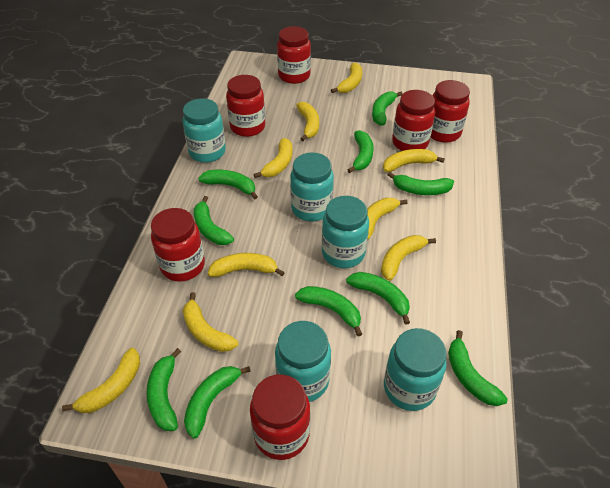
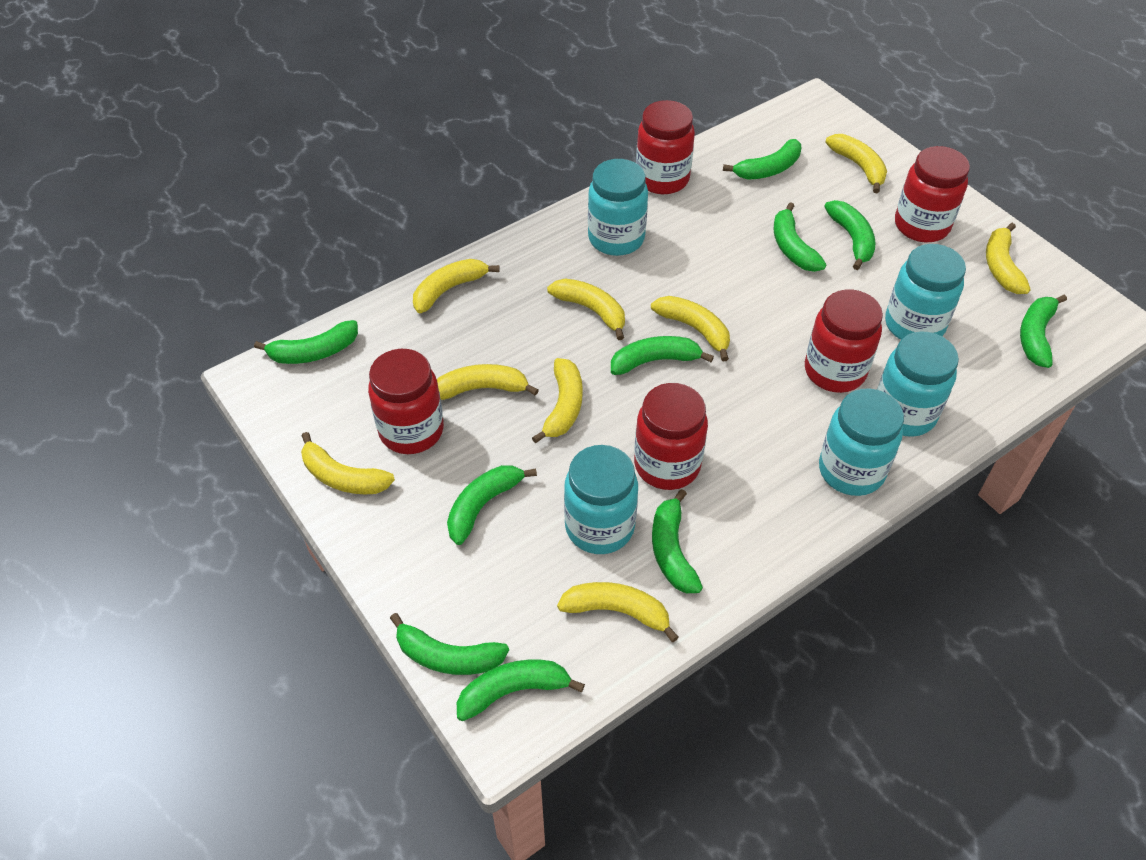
red jar: 6 -> 5

